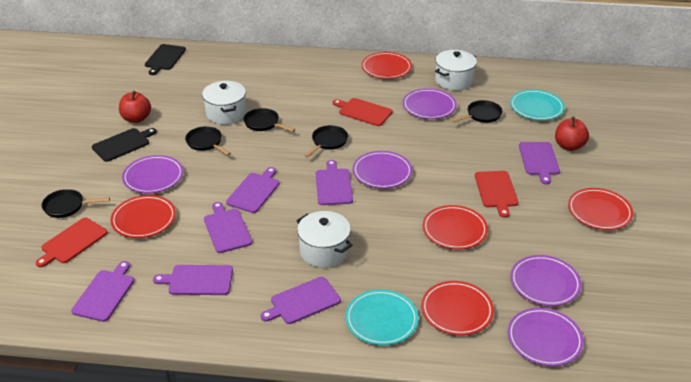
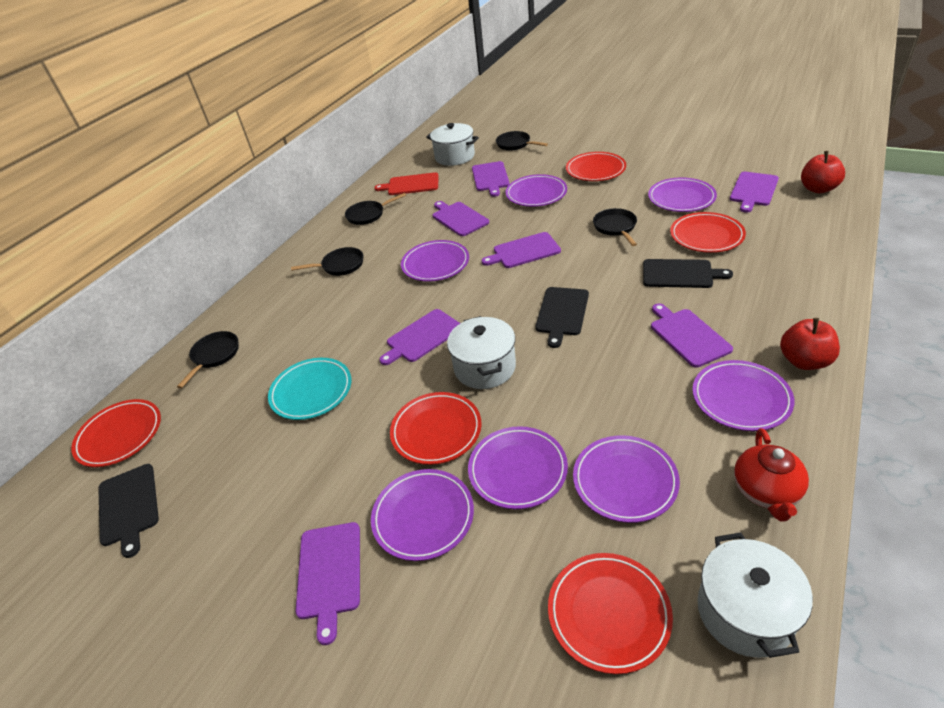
black cutting board: 2 -> 3
purple plate: 5 -> 7
red cutting board: 3 -> 1
red teapot: 0 -> 1
turquoise plate: 2 -> 1

